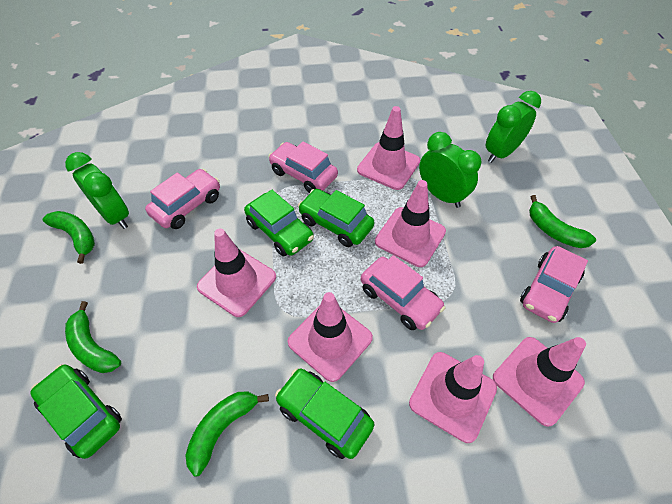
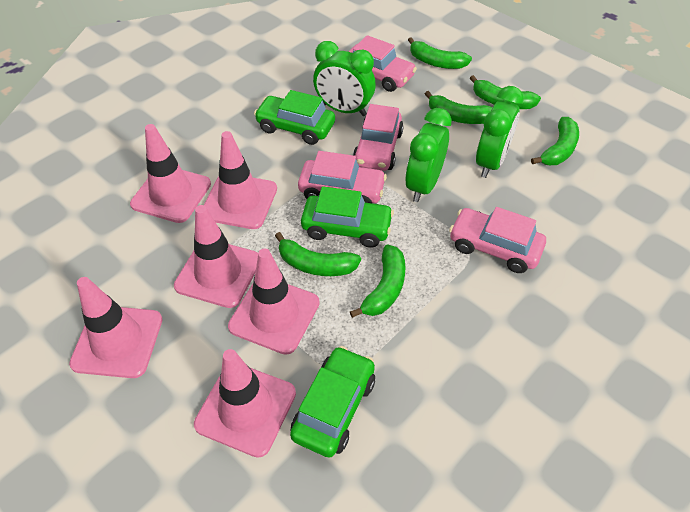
green banana: 4 -> 6
green car: 4 -> 3

